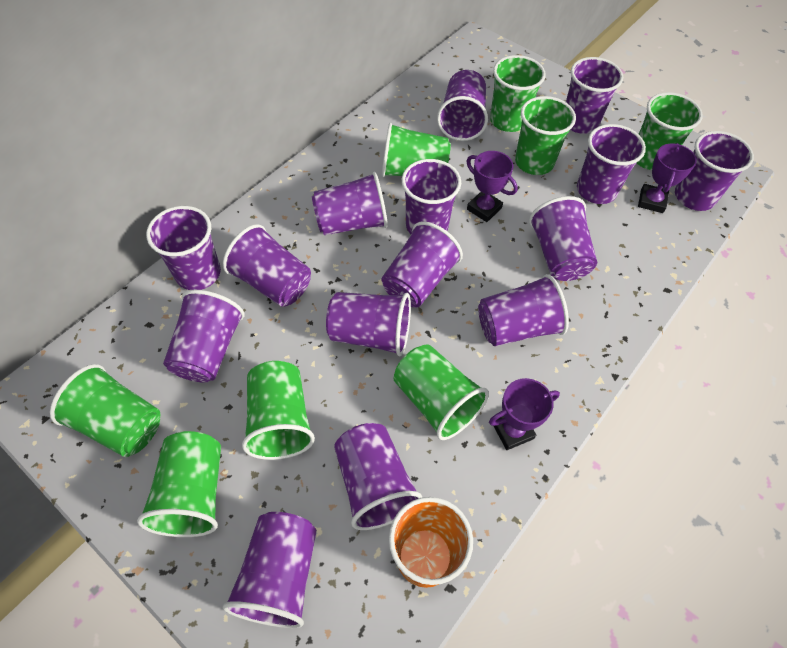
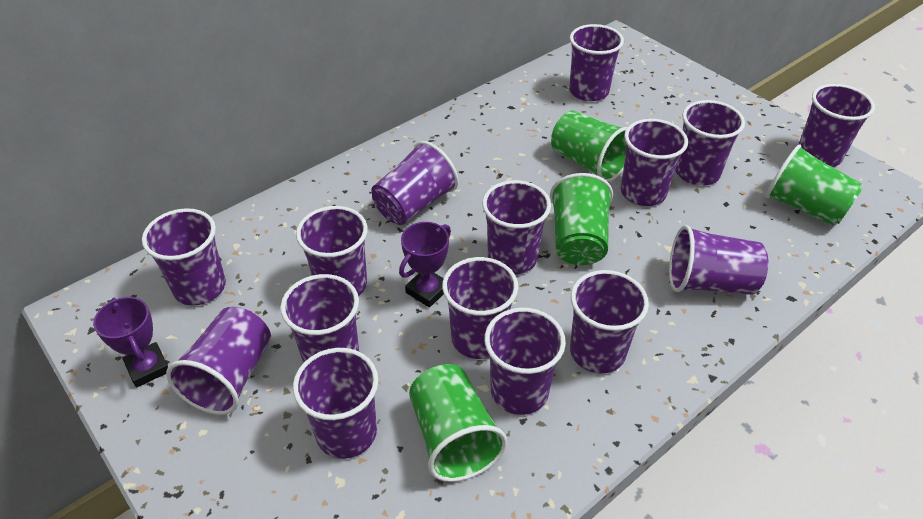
green cup: 8 -> 4
orange cup: 1 -> 0
purple trophy: 3 -> 2

